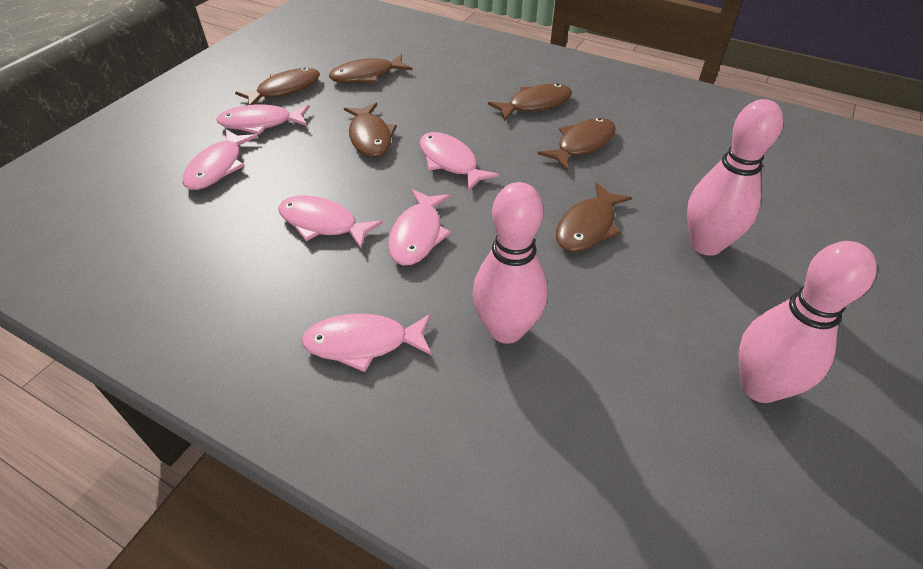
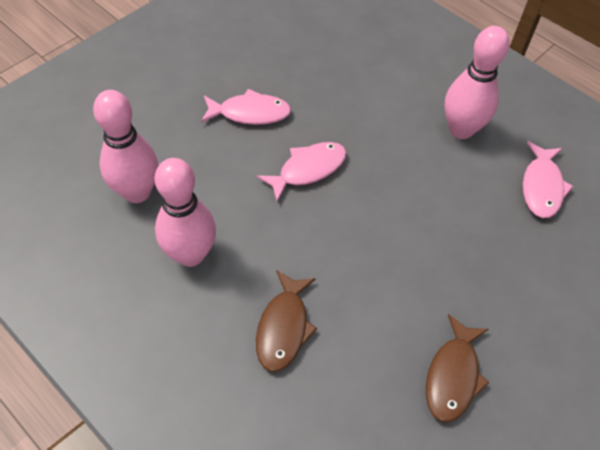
brown fish: 6 -> 2
pink fish: 6 -> 3

